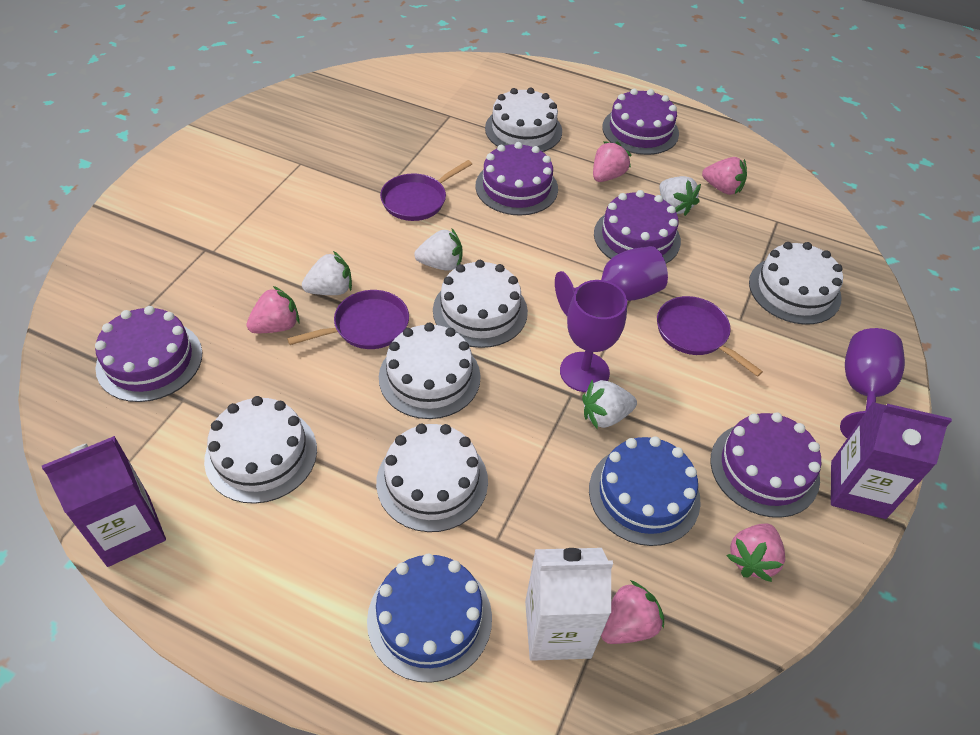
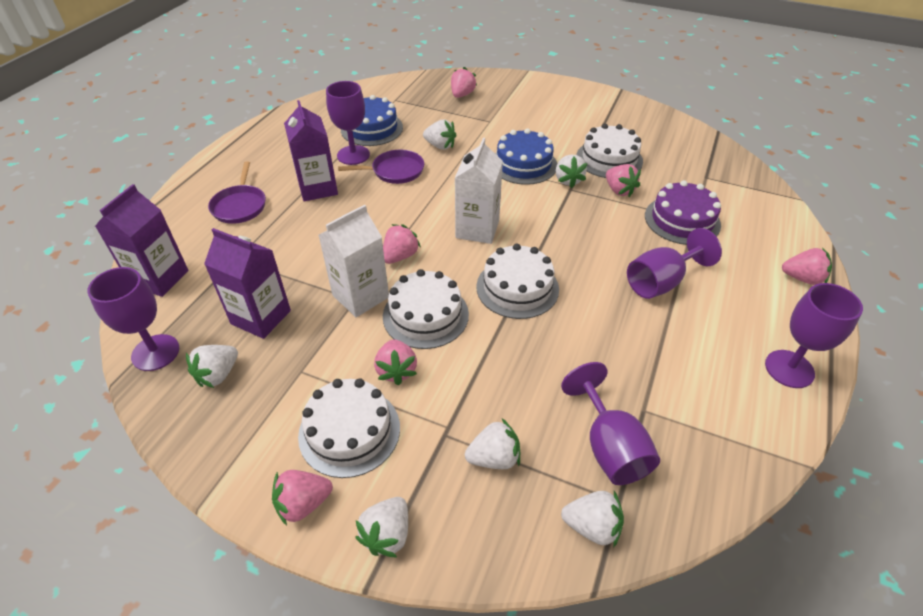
pink strawberry: 5 -> 6
purple cake: 5 -> 1
purple carton: 2 -> 3
purple goblet: 3 -> 5
purple pan: 3 -> 2
white cake: 6 -> 4
white carton: 1 -> 2
white strawberry: 4 -> 6

